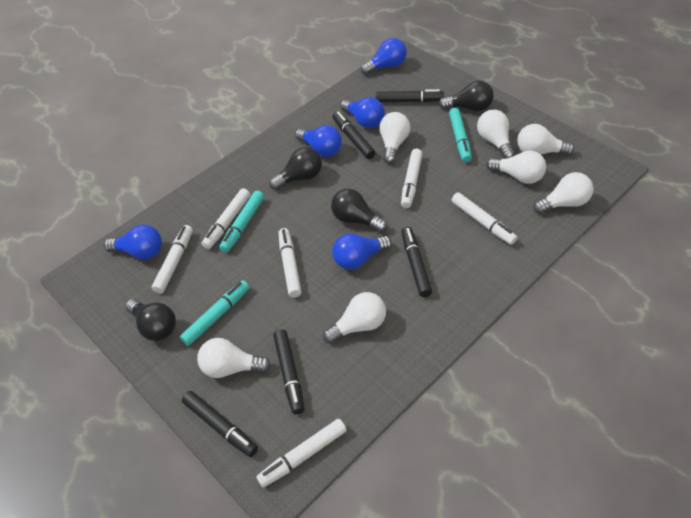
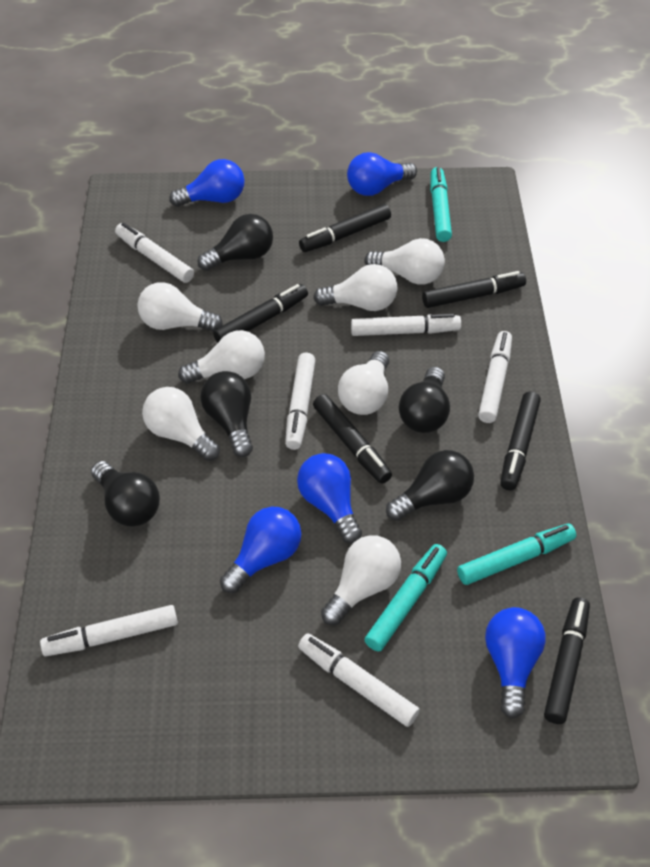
black light bulb: 4 -> 5
black marker: 5 -> 6

